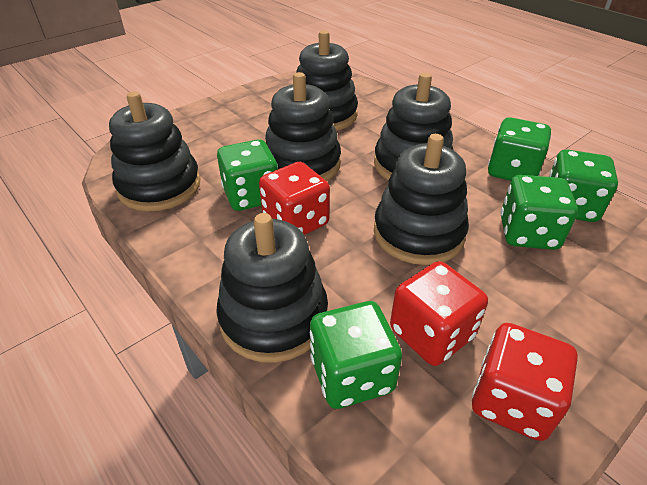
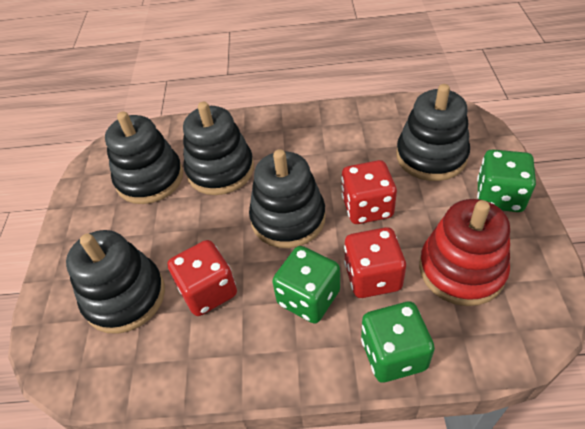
black stacking toy: 6 -> 5
green dice: 5 -> 3
red stacking toy: 0 -> 1

